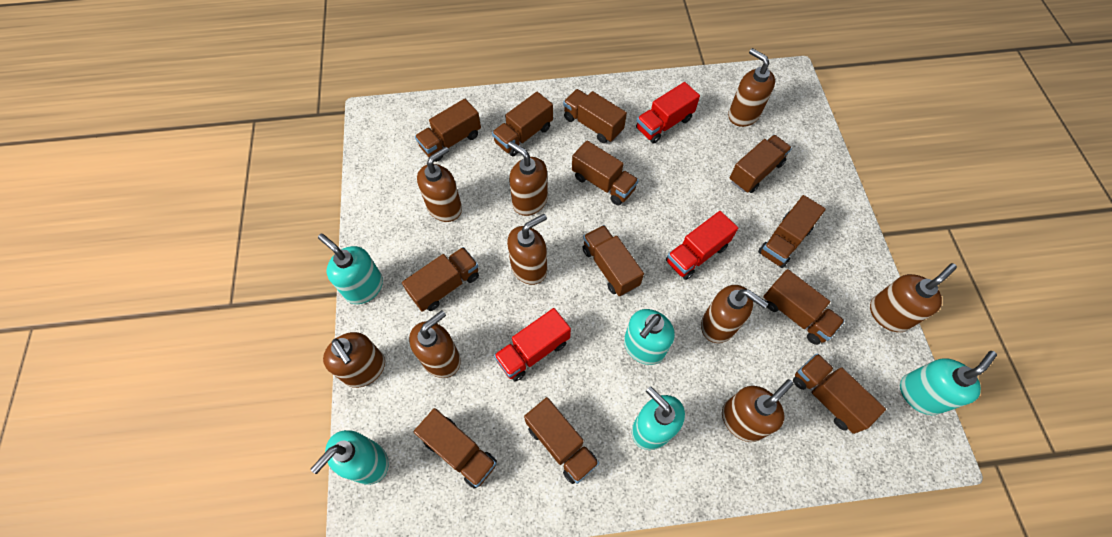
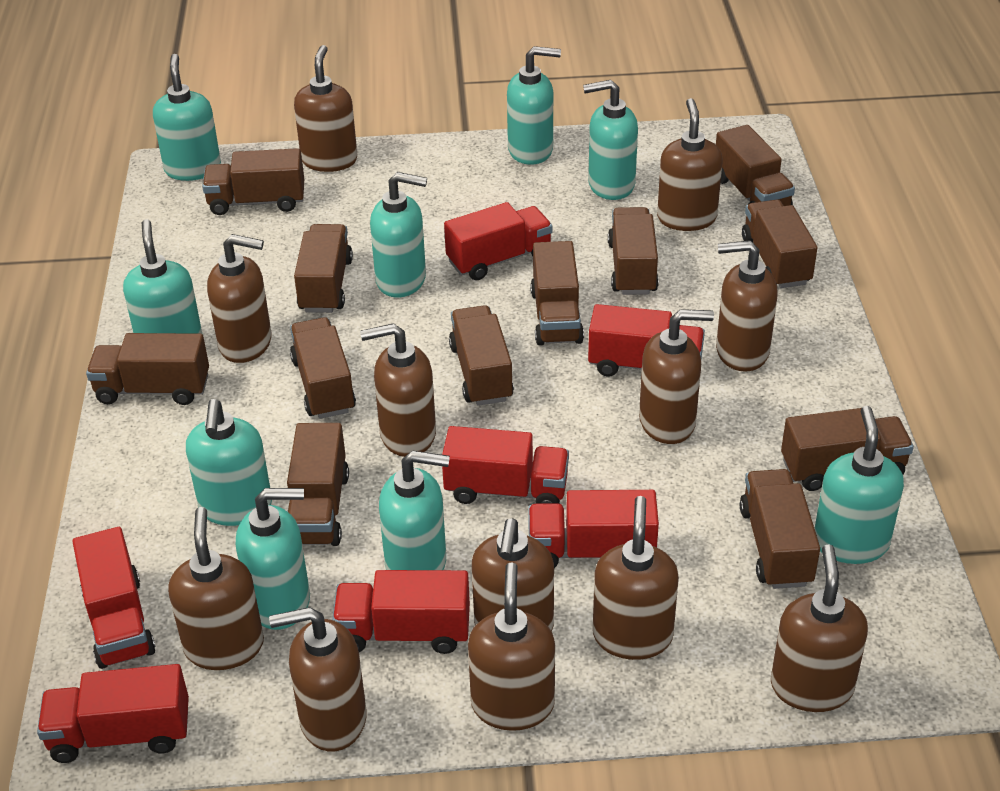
brown soap dispenser: 9 -> 12
red truck: 3 -> 7
turquoise soap dispenser: 5 -> 9

